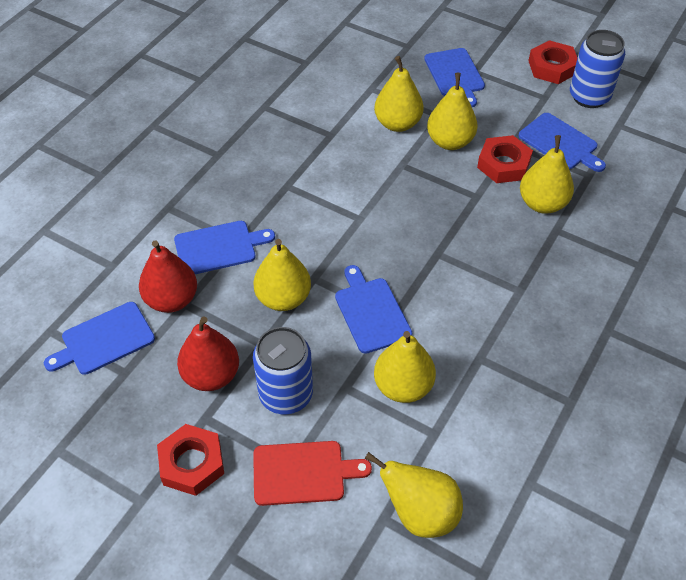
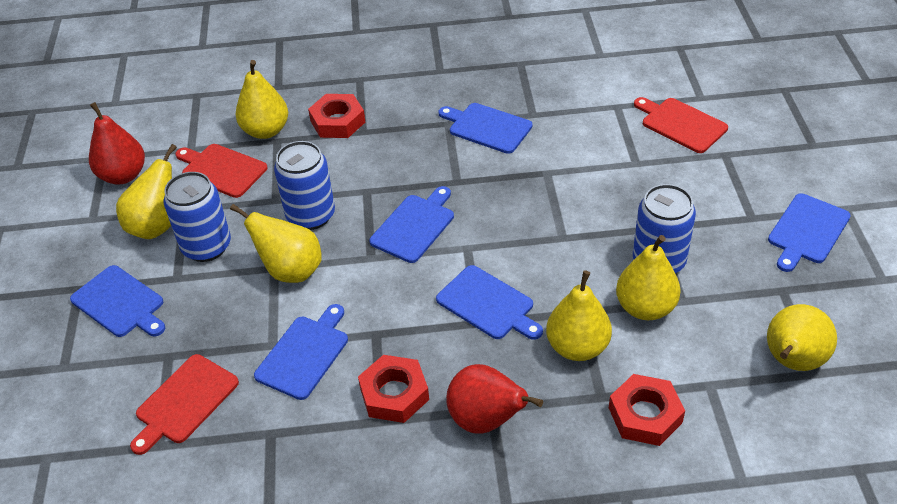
blue can: 2 -> 3
blue cutting board: 5 -> 6
red cutting board: 1 -> 3

